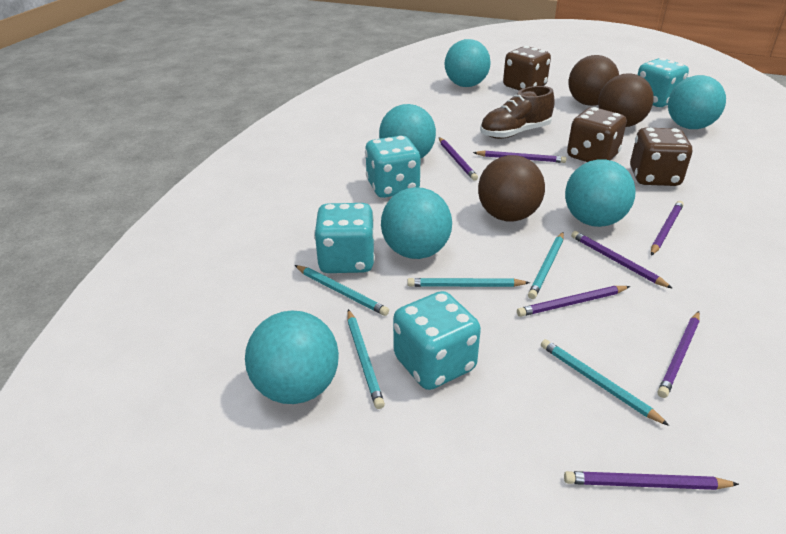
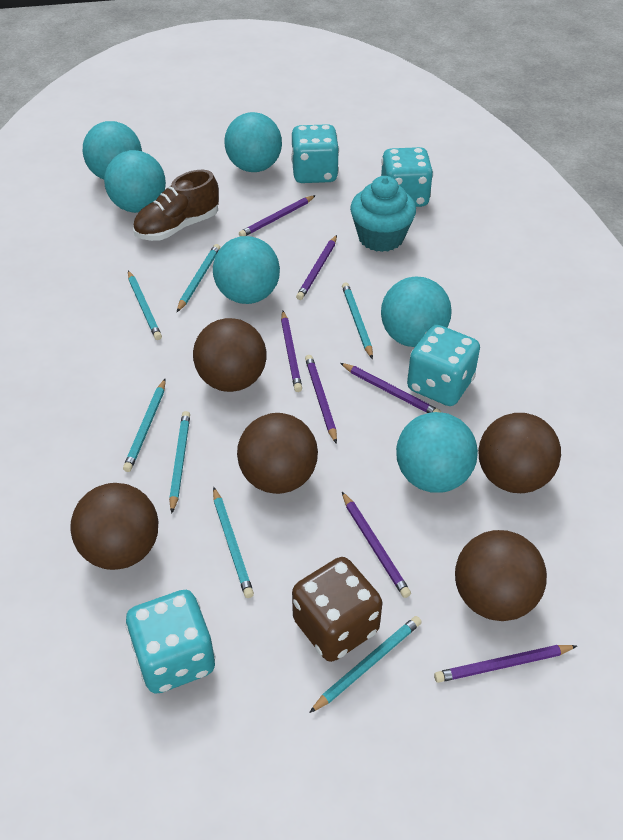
brown ball: 3 -> 5
brown dice: 3 -> 1
turquoise cupcake: 0 -> 1
turquoise pencil: 5 -> 7

